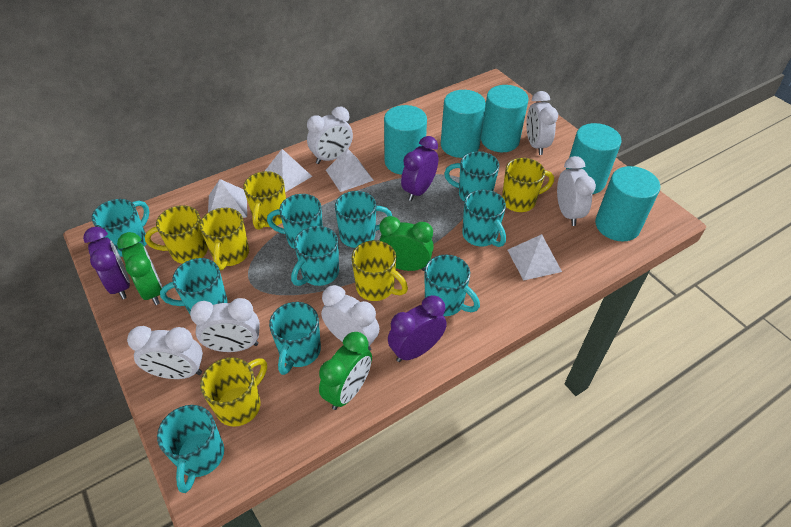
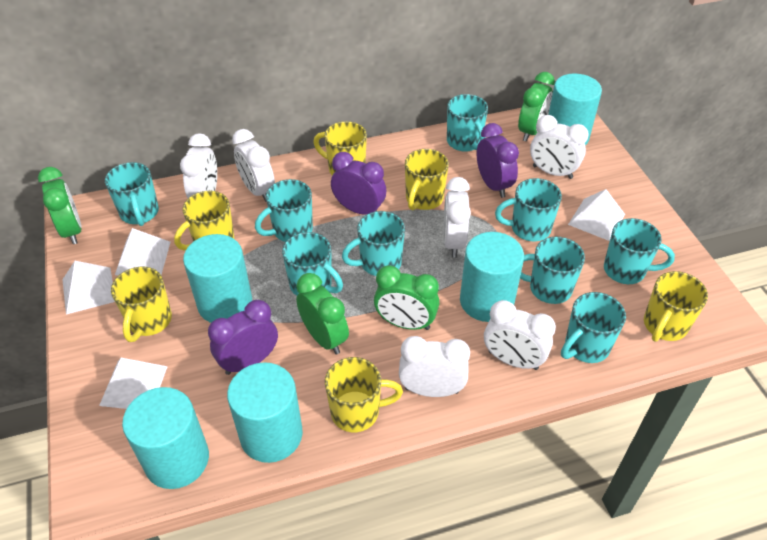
green clock: 3 -> 4
turquoise mug: 10 -> 9

